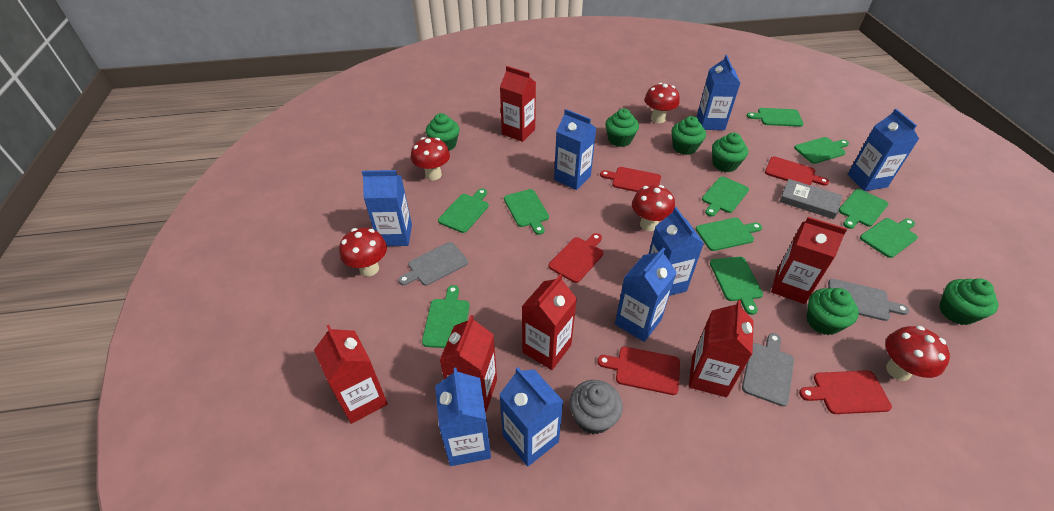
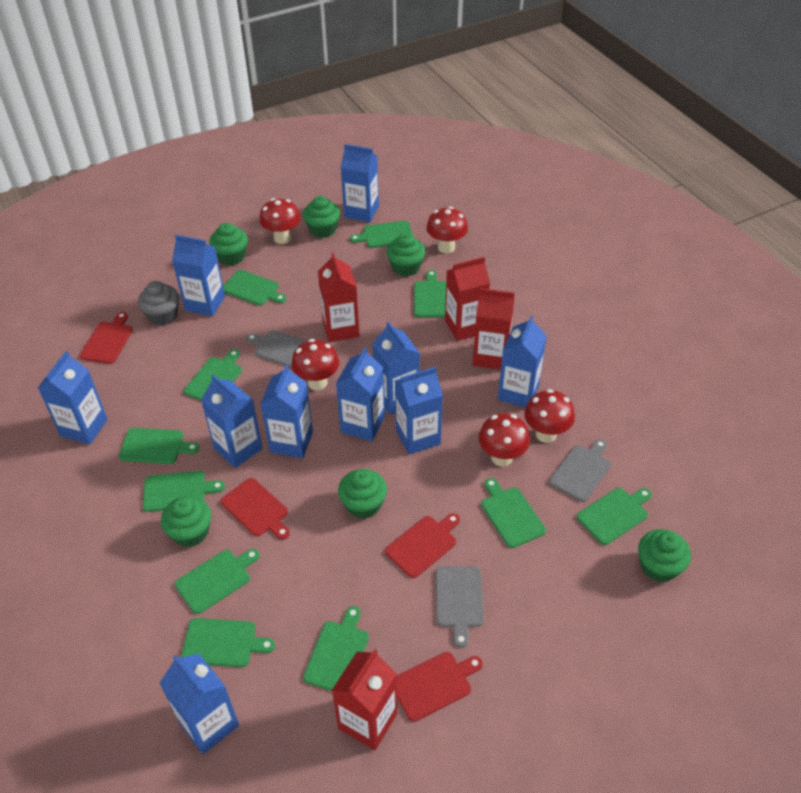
blue carton: 8 -> 10
green cutting board: 10 -> 11
grey book: 1 -> 0
red carton: 6 -> 4
red cutting board: 5 -> 4

